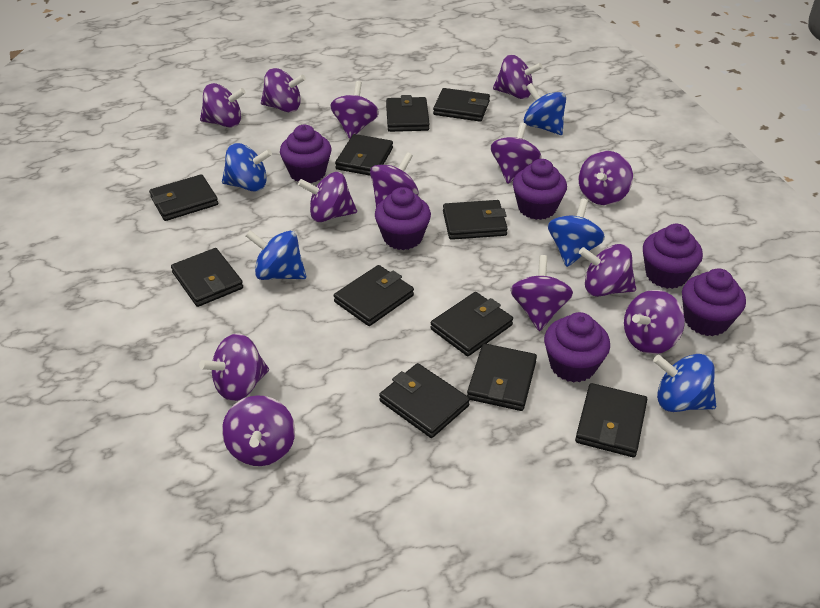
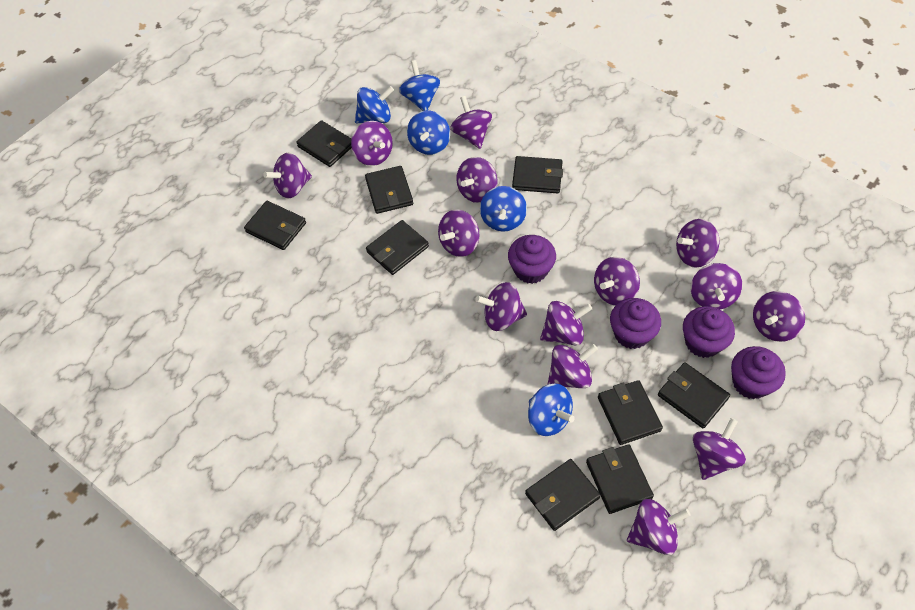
black wallet: 11 -> 9
purple cupcake: 6 -> 4
purple spinning top: 13 -> 14

